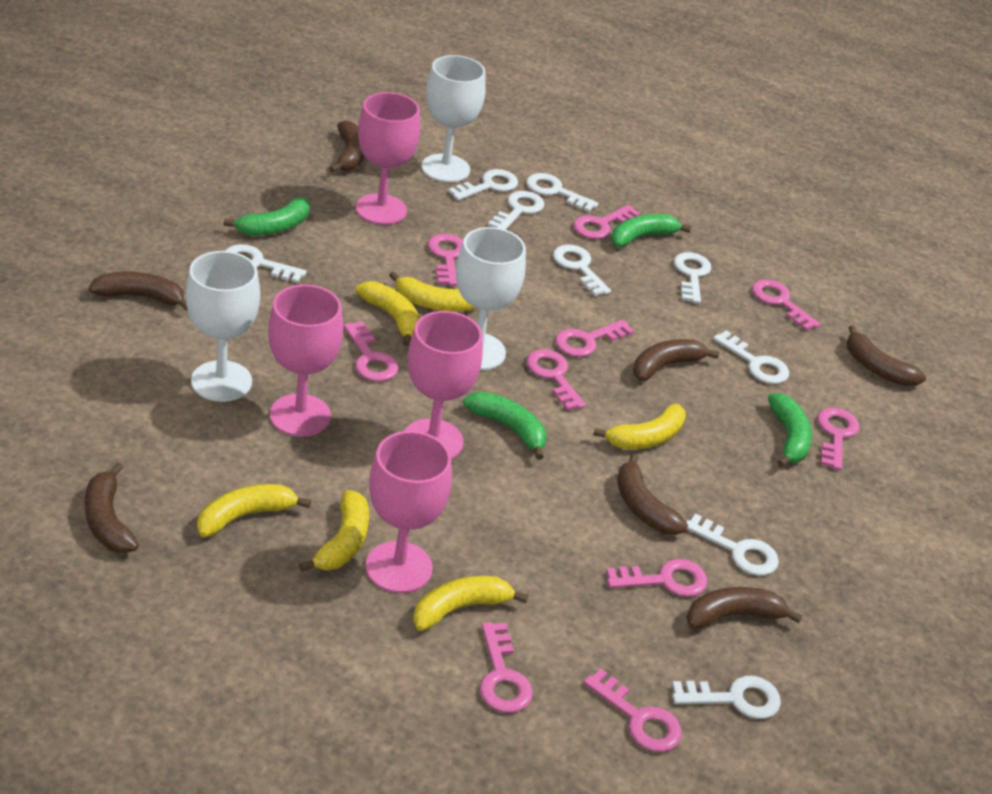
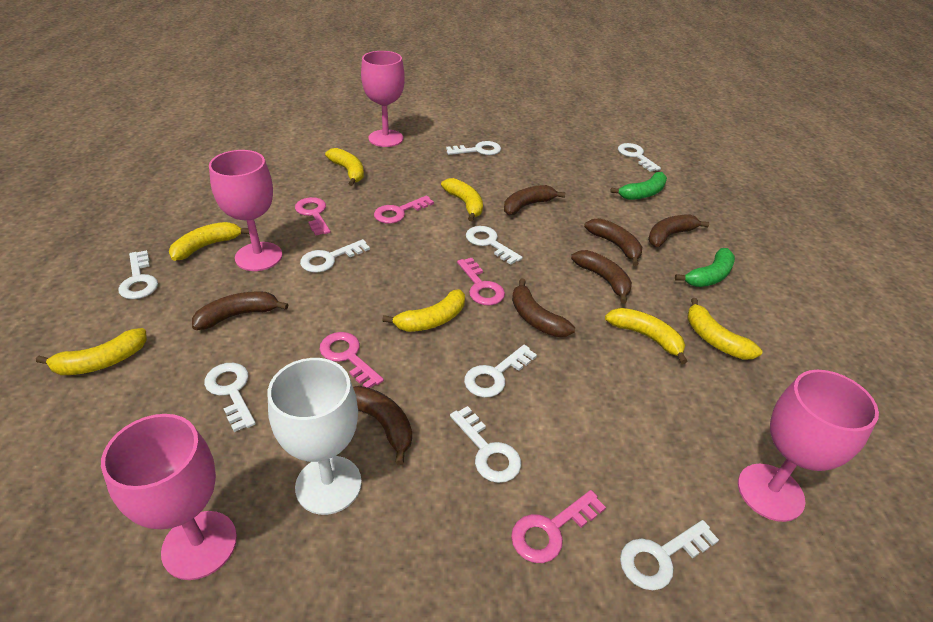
green banana: 4 -> 2
pink key: 10 -> 5
white goblet: 3 -> 1
yellow banana: 6 -> 7

